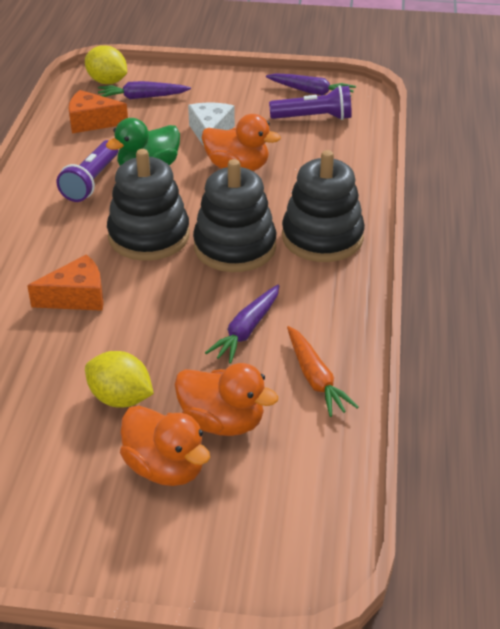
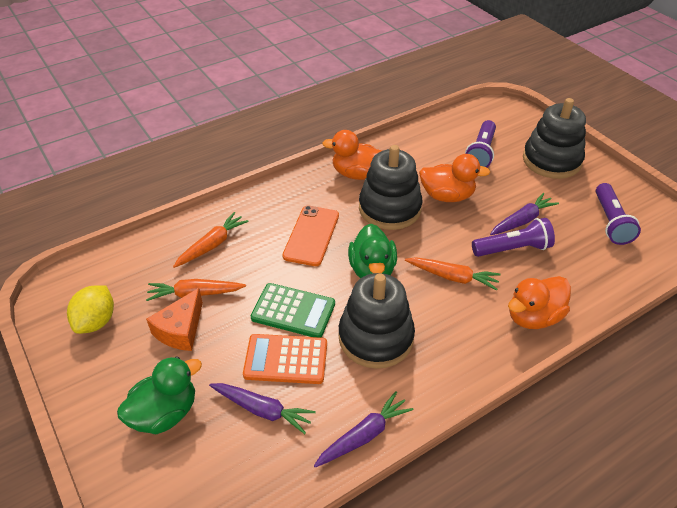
green calculator: 0 -> 1
green duck: 1 -> 2
orange calculator: 0 -> 1
orange carrot: 1 -> 3
orange cheese: 2 -> 1
orange phone: 0 -> 1
purple flashlight: 2 -> 3
white cheese: 1 -> 0
yellow lemon: 2 -> 1

